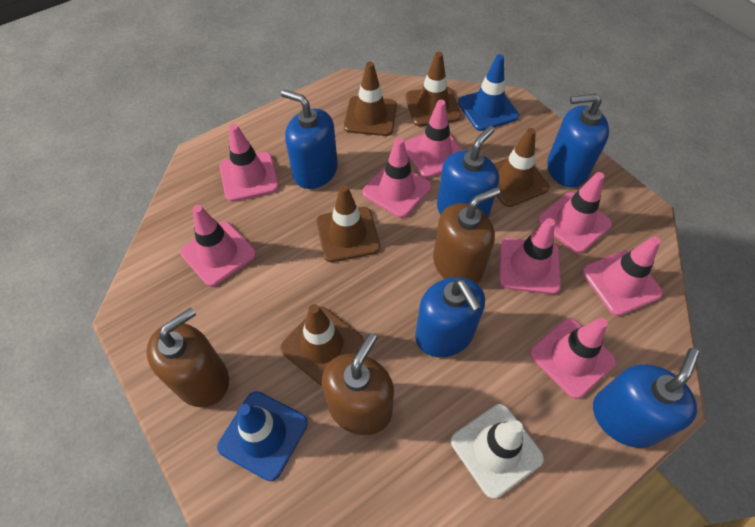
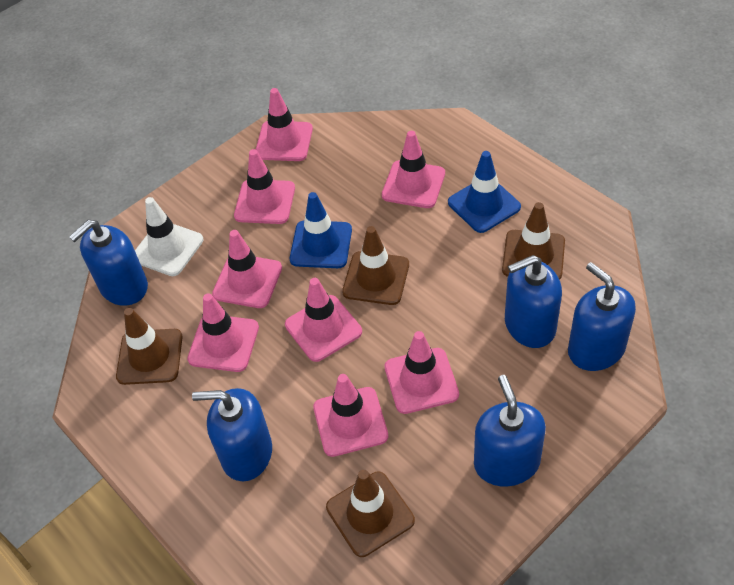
brown soap dispenser: 3 -> 0
brown traffic cone: 5 -> 4

